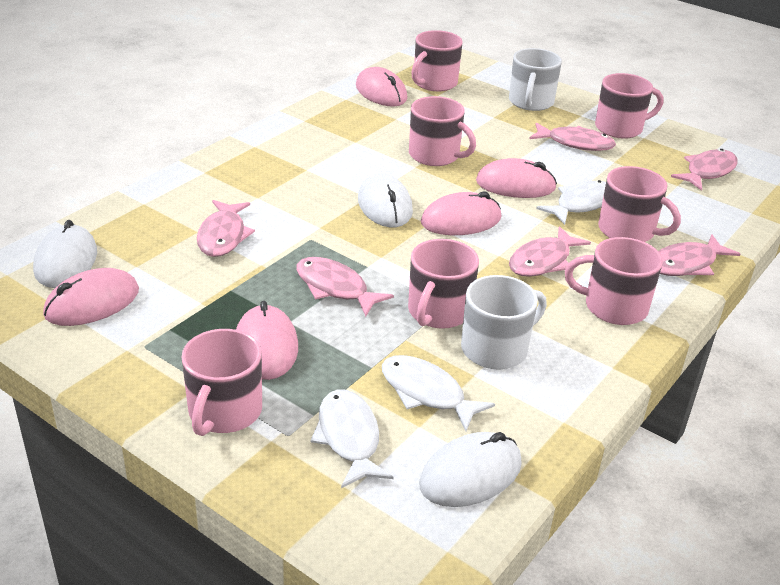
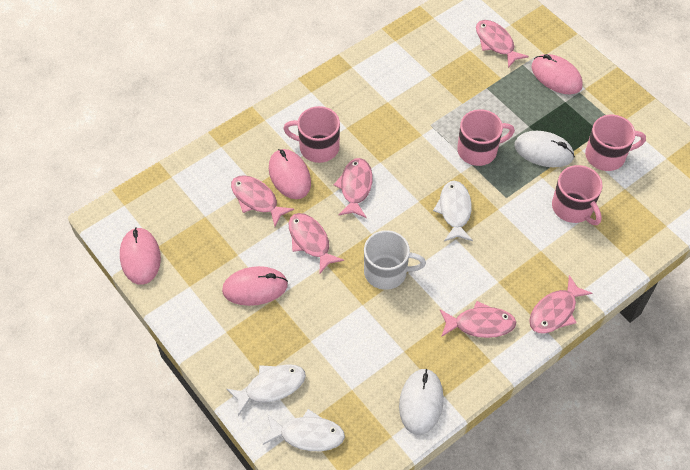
pink mouse: 5 -> 4
pink mug: 7 -> 4
white mouse: 3 -> 2
white mug: 2 -> 1

